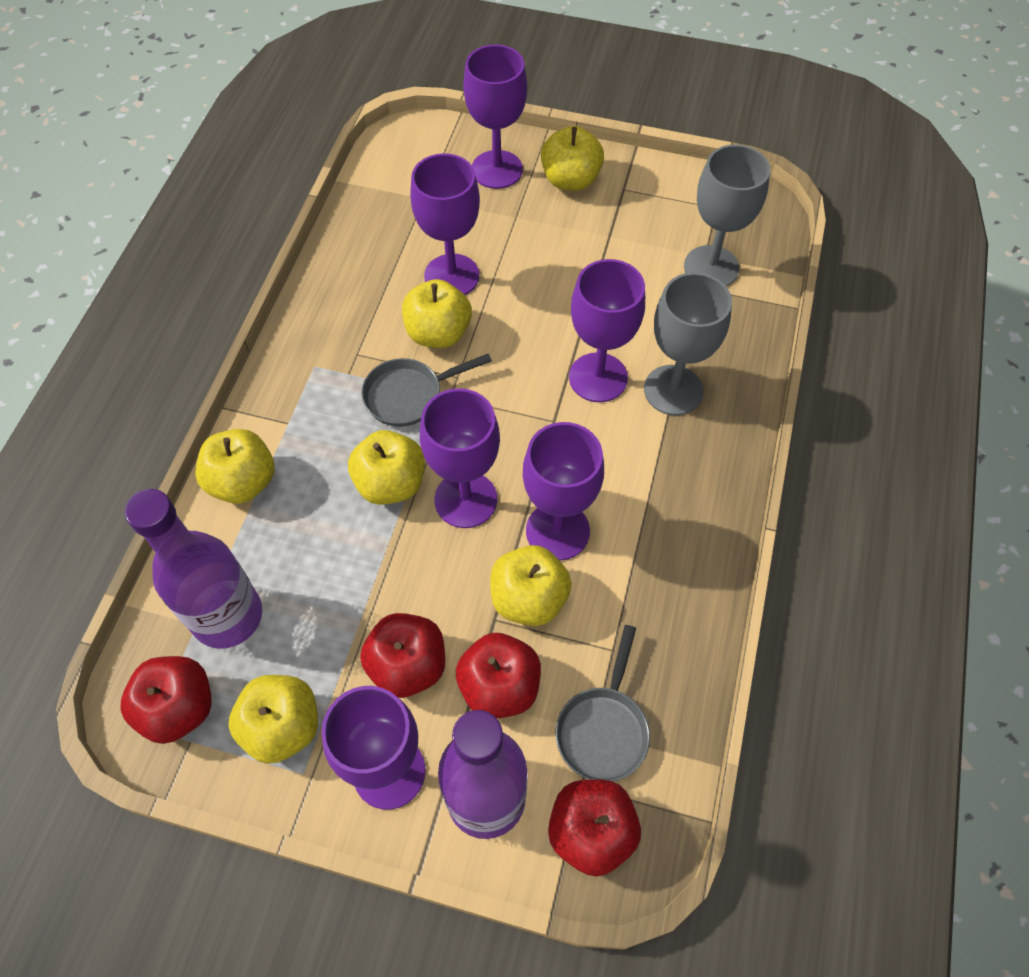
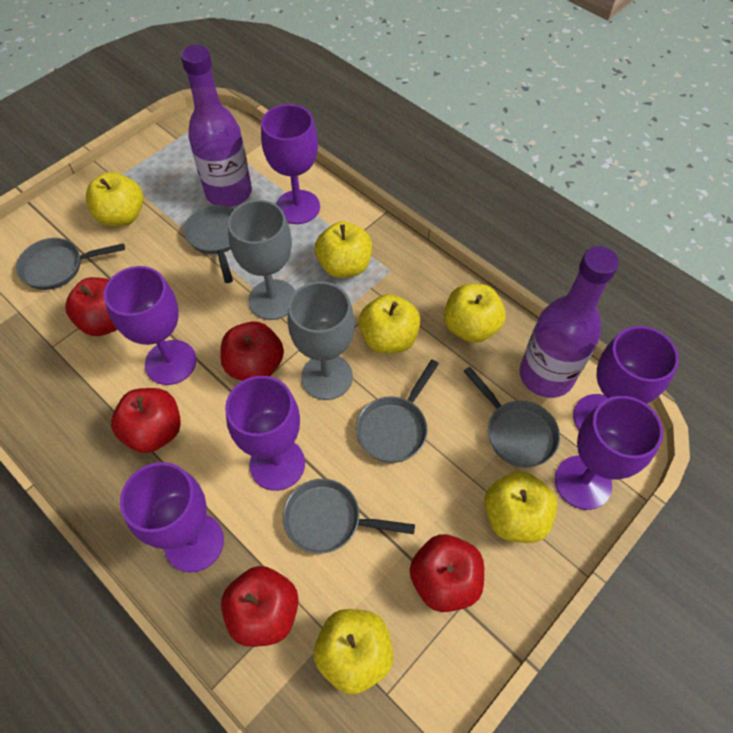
grey pan: 2 -> 5
red apple: 4 -> 5

